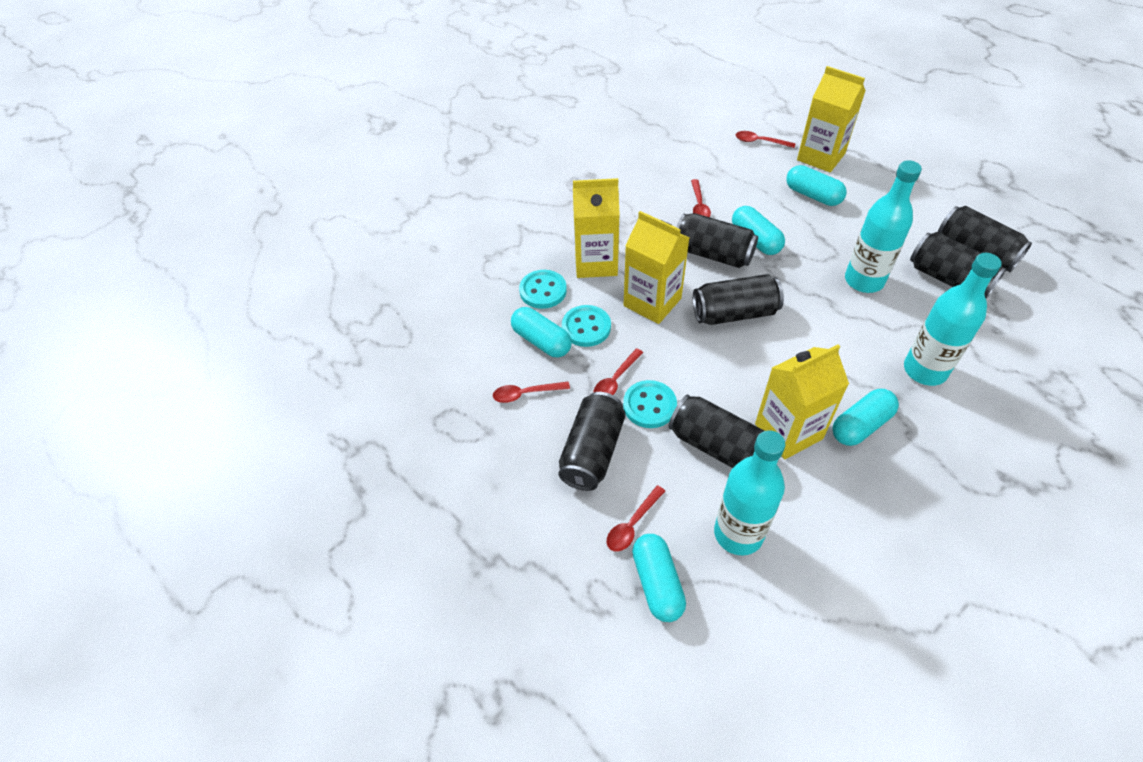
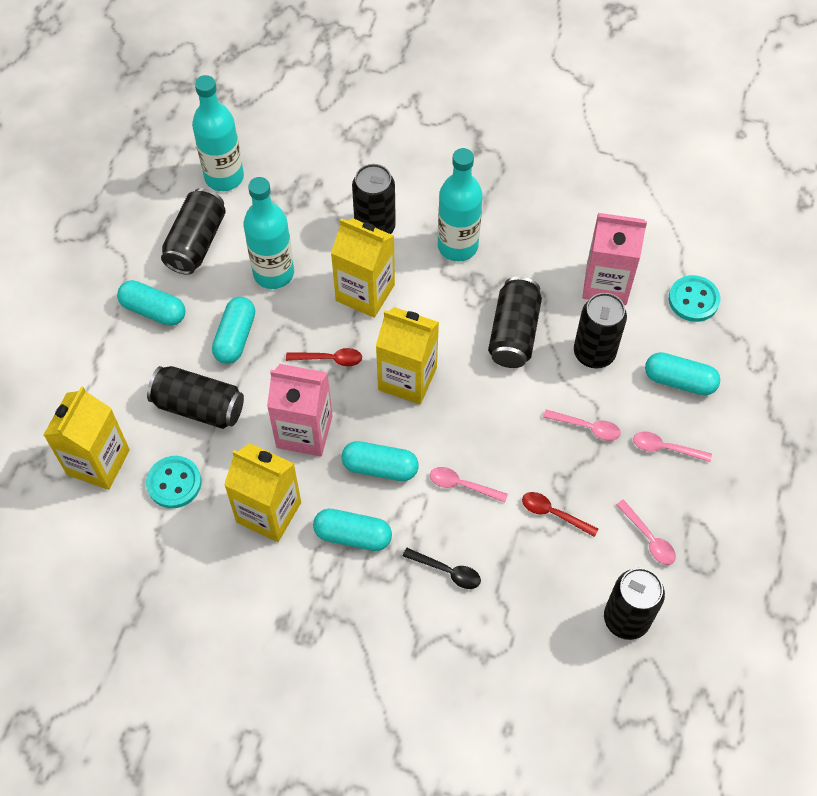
black spoon: 0 -> 1
pink carton: 0 -> 2
pink spoon: 0 -> 4
red spoon: 5 -> 2
turquoise button: 3 -> 2

